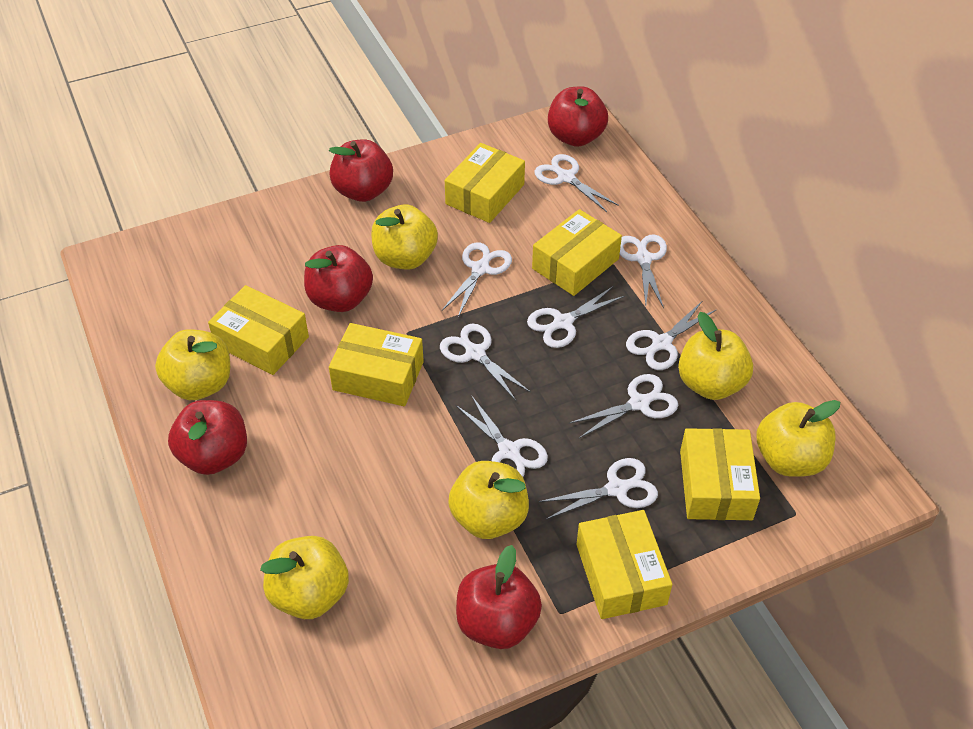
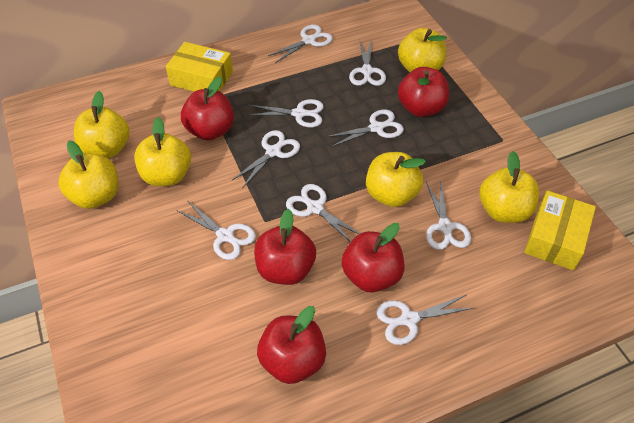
yellow box: 6 -> 2

